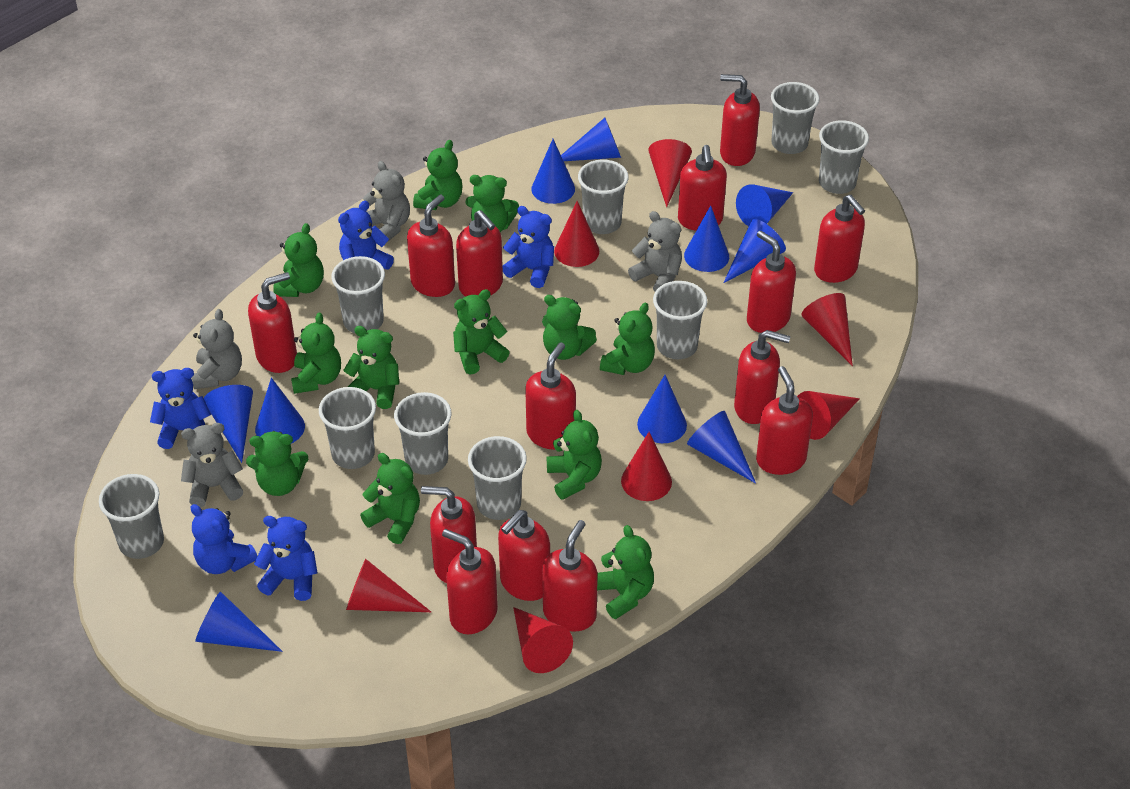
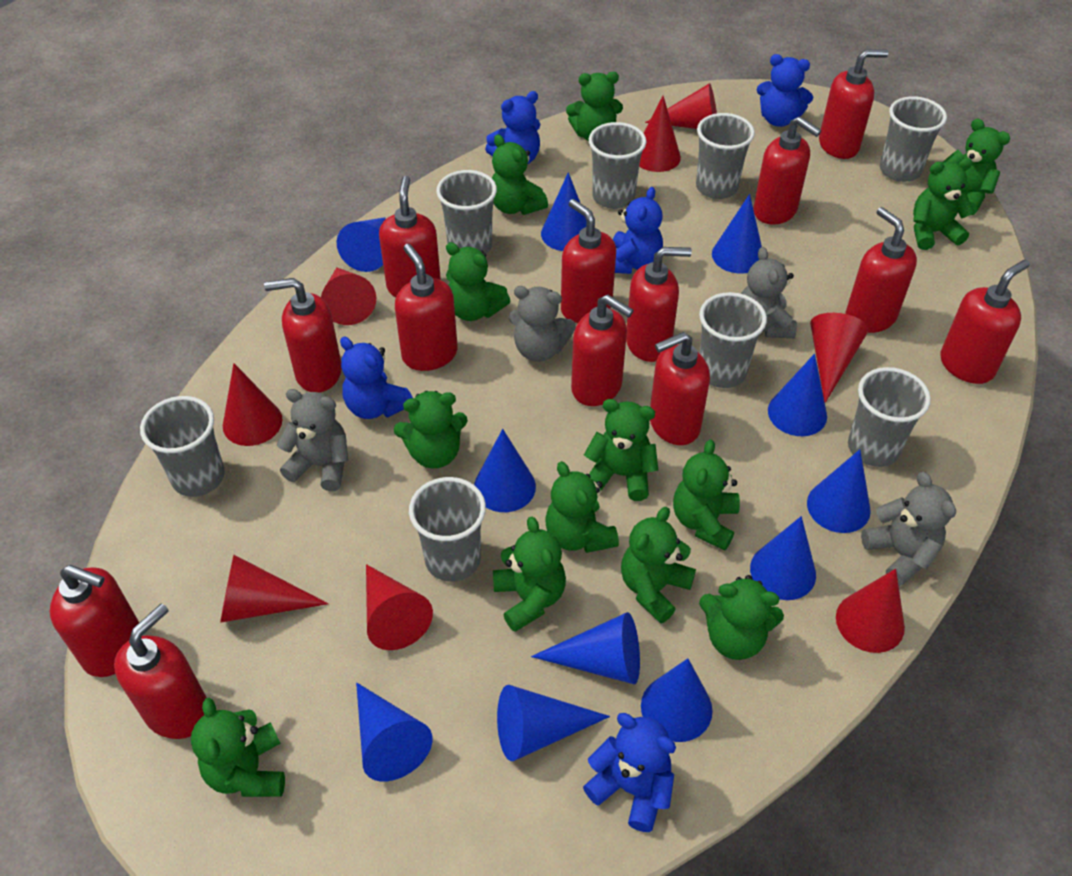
blue cone: 10 -> 11
green teddy bear: 12 -> 13
grey cup: 9 -> 8
red cone: 7 -> 8
red soap dispenser: 14 -> 13

